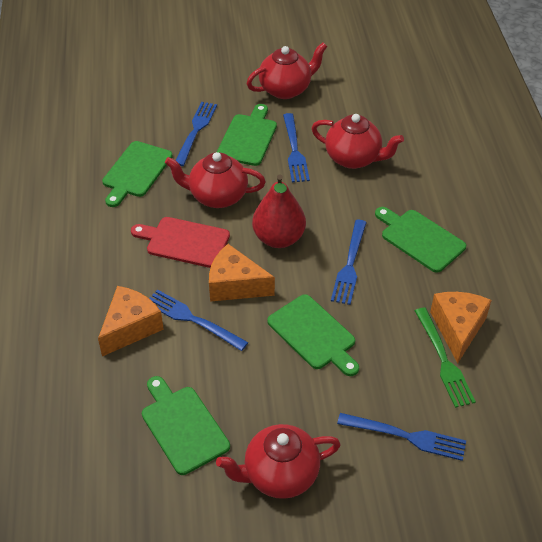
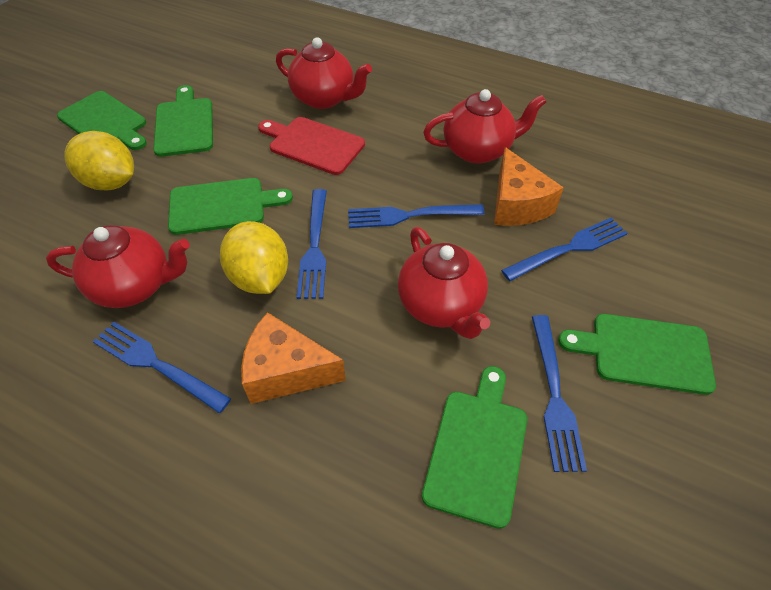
green fork: 1 -> 0
orange cheese: 3 -> 2
red pear: 1 -> 0
yellow lemon: 0 -> 2

